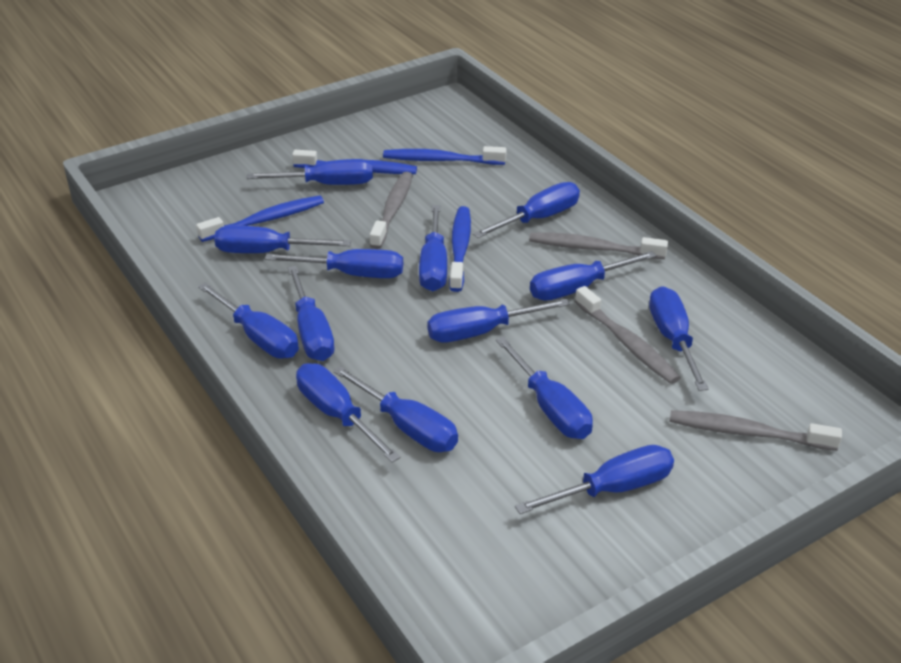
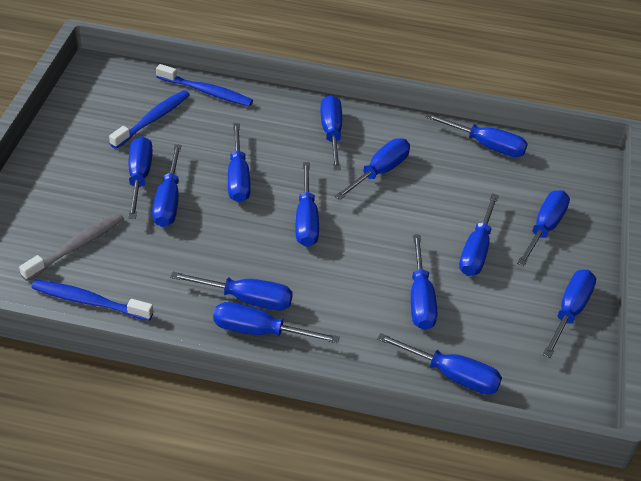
blue toothbrush: 4 -> 3
grey toothbrush: 4 -> 1

